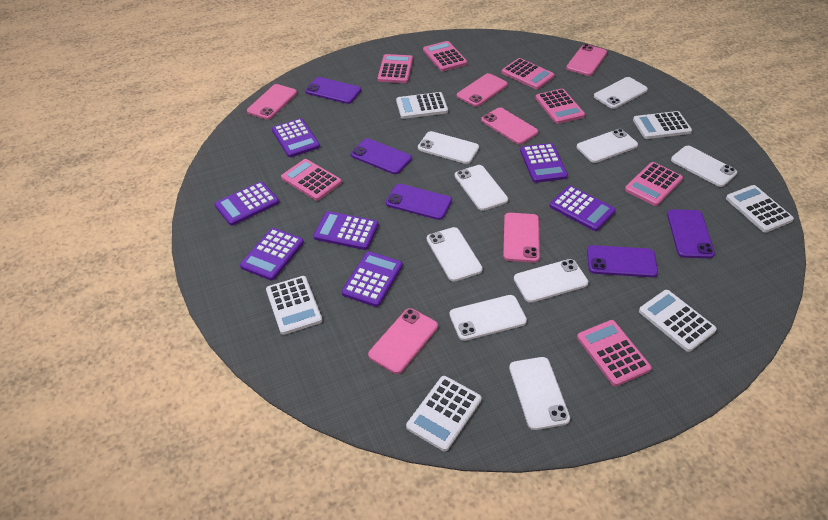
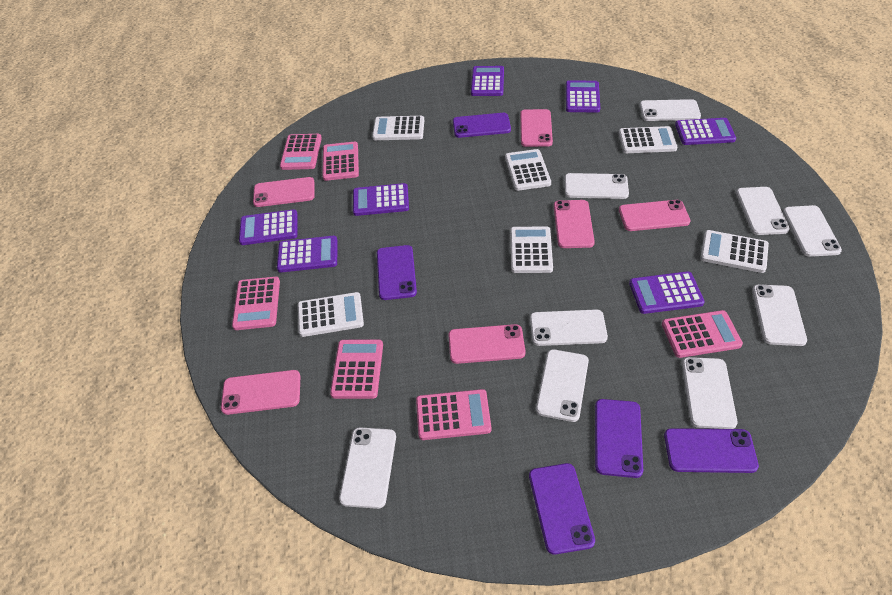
pink calculator: 7 -> 6

